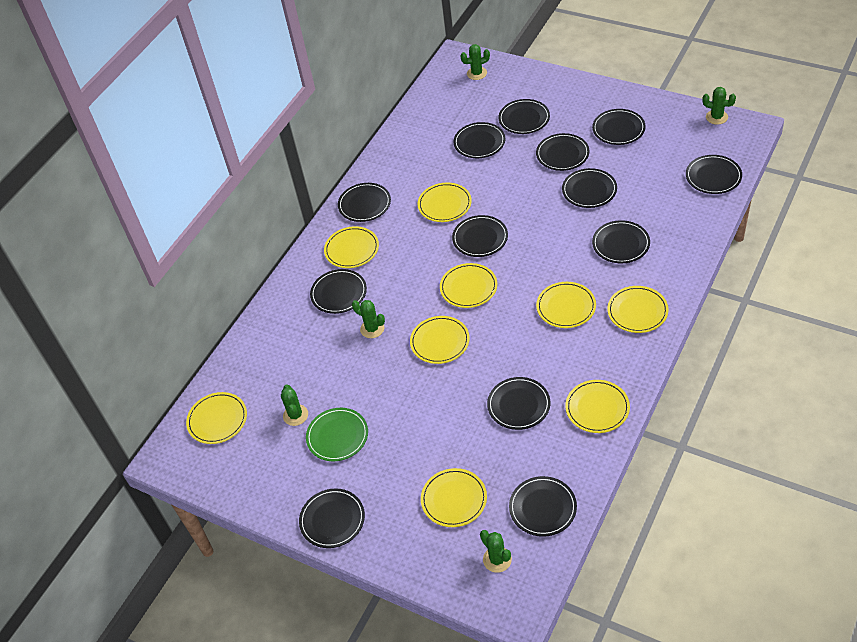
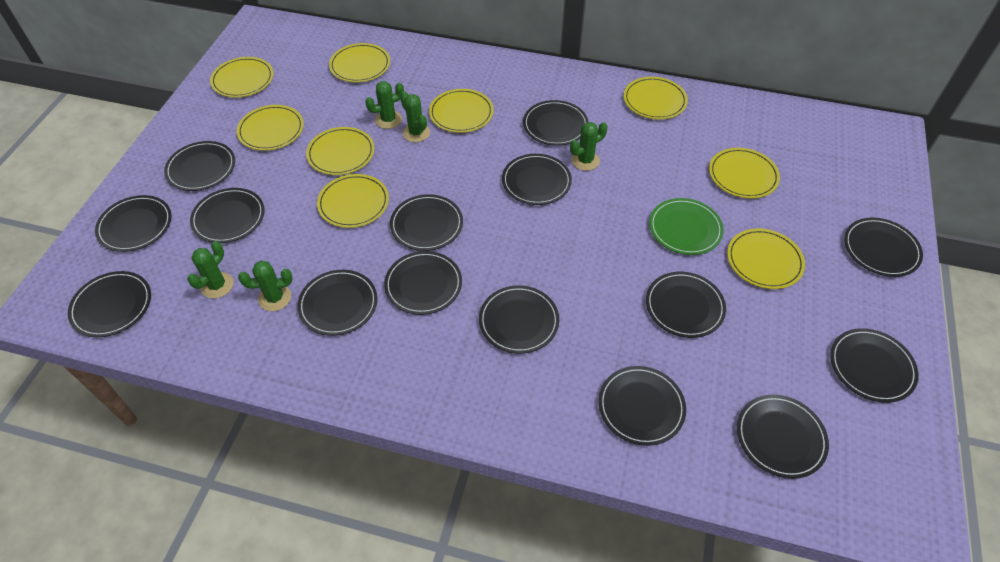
black plate: 13 -> 15

